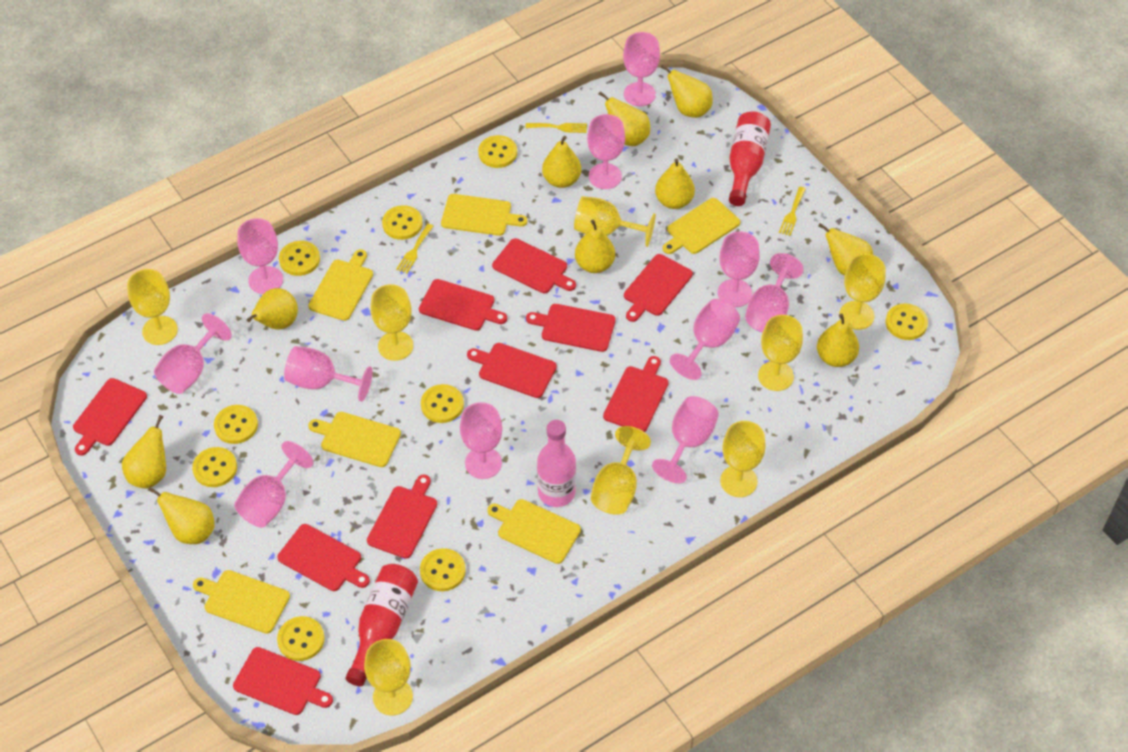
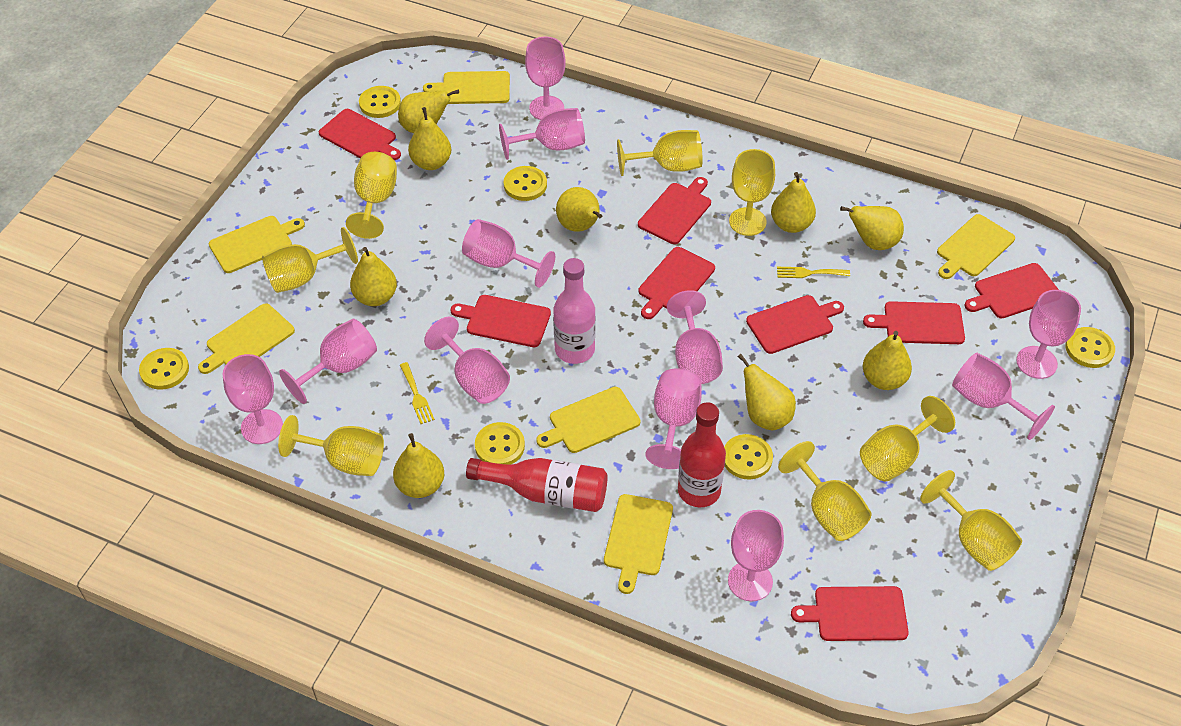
red cutting board: 10 -> 8
yellow button: 9 -> 6
yellow fork: 3 -> 2
yellow pear: 10 -> 9

